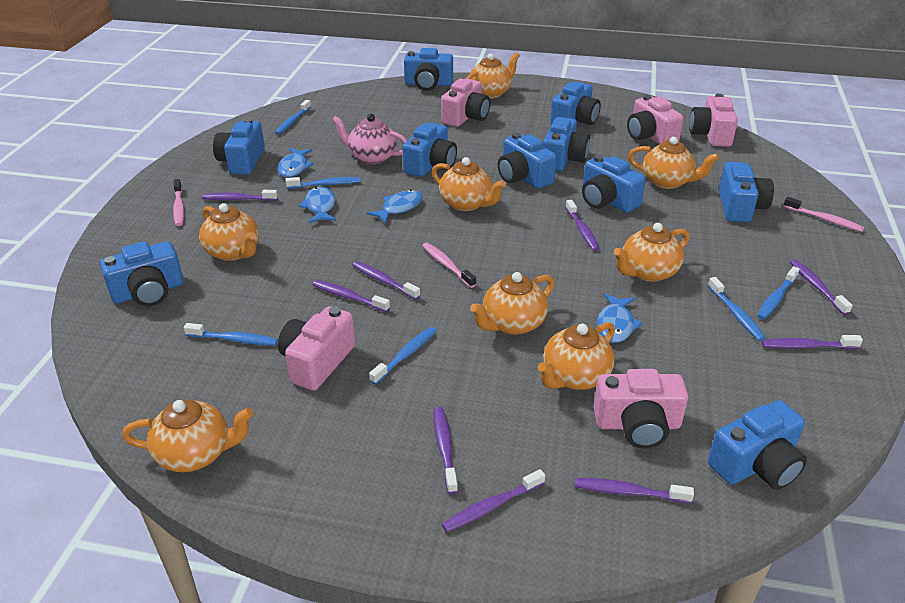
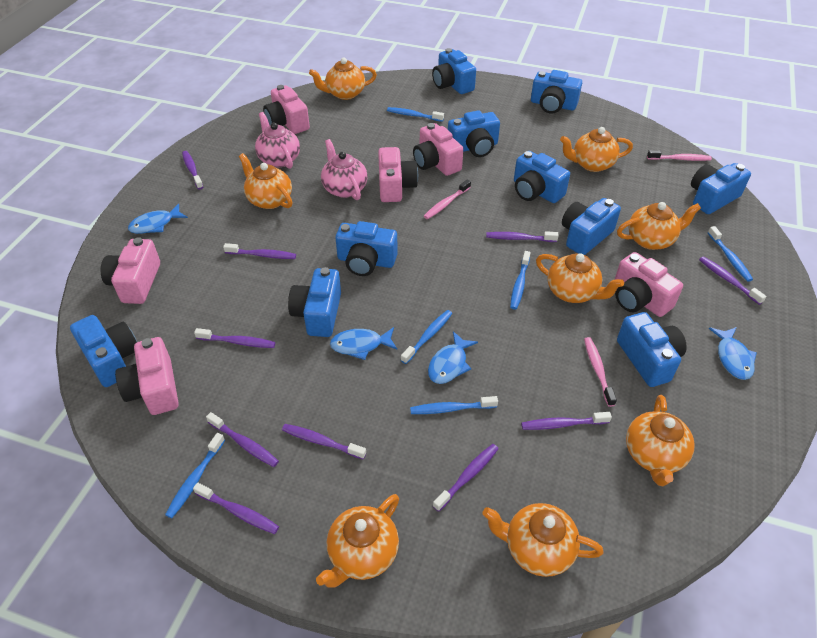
pink camera: 5 -> 6
pink teapot: 1 -> 2
purple toothbrush: 9 -> 10

